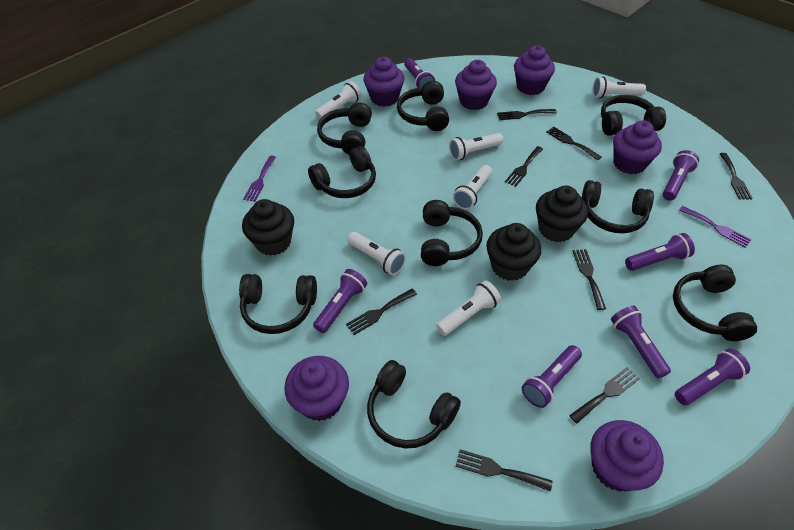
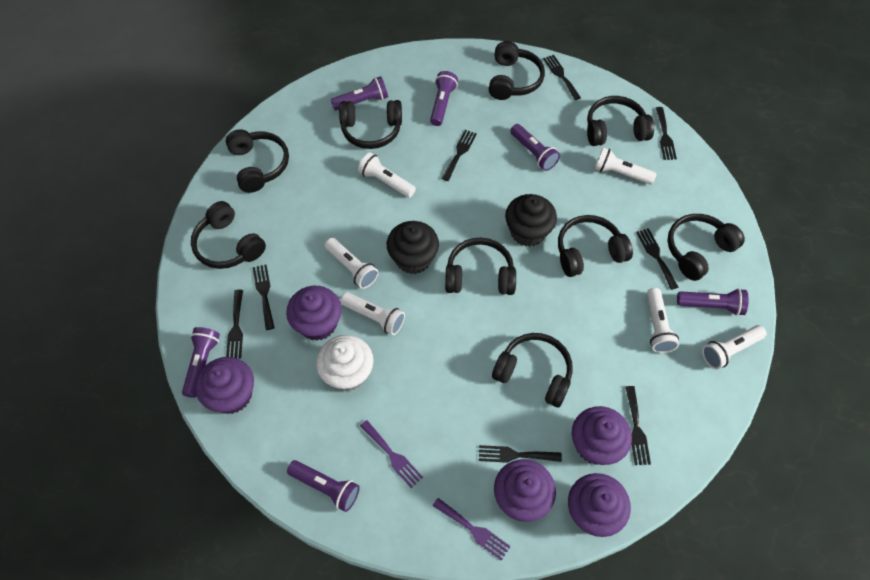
black cupcake: 3 -> 2
purple cupcake: 6 -> 5
purple flashlight: 7 -> 6
white cupcake: 0 -> 1

